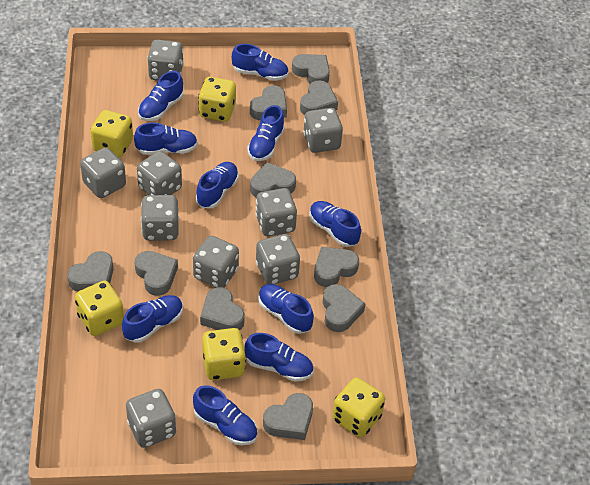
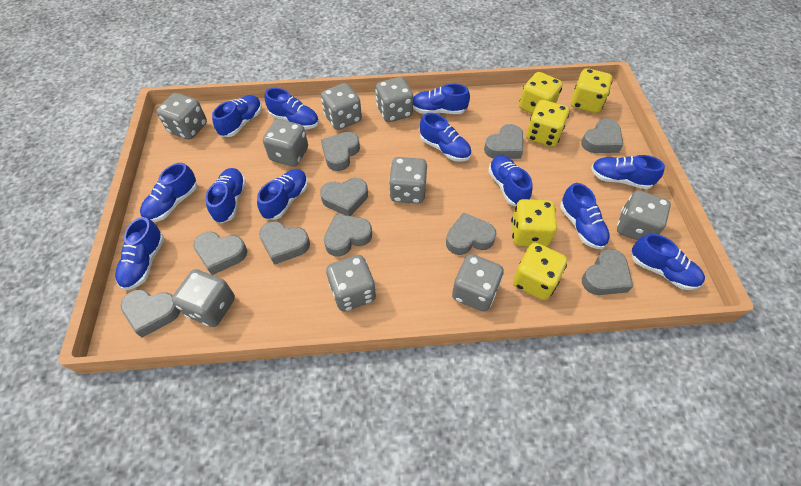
blue shoe: 10 -> 12

